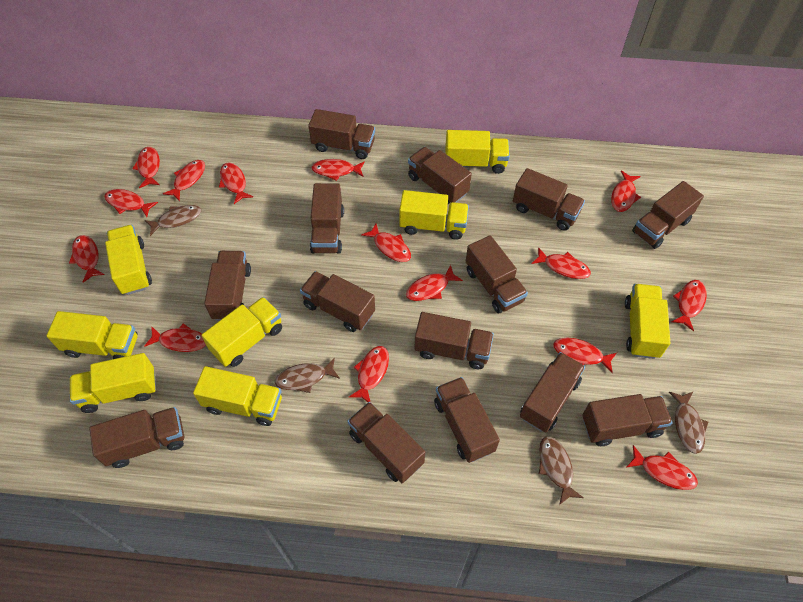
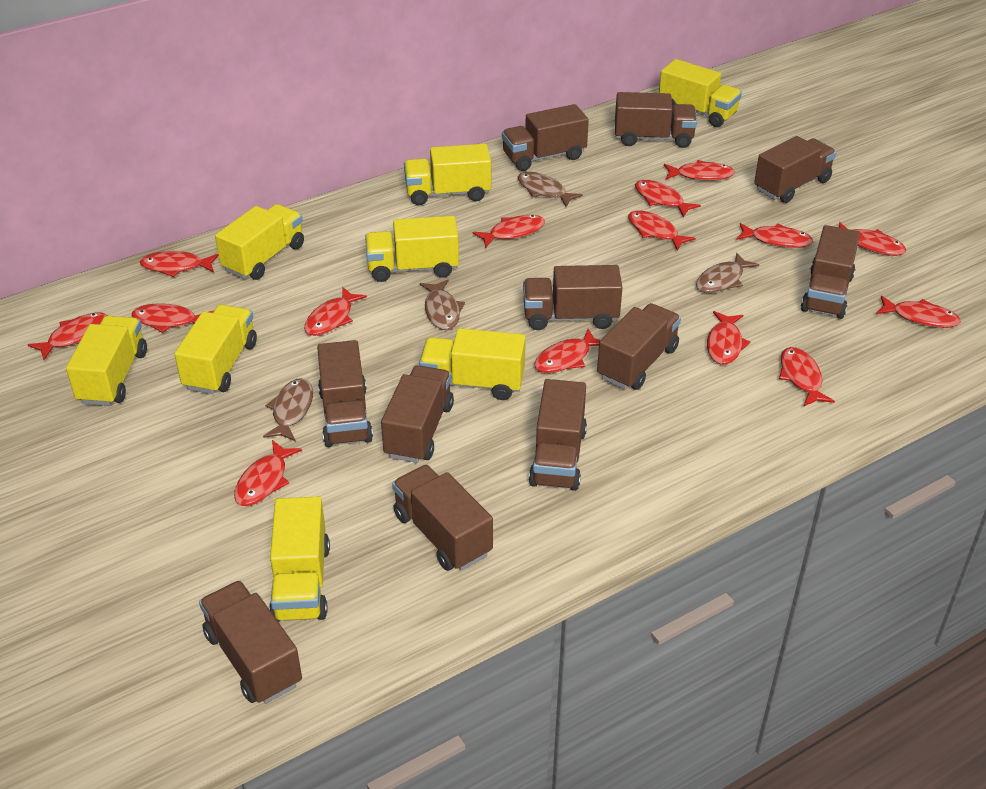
brown truck: 14 -> 11

